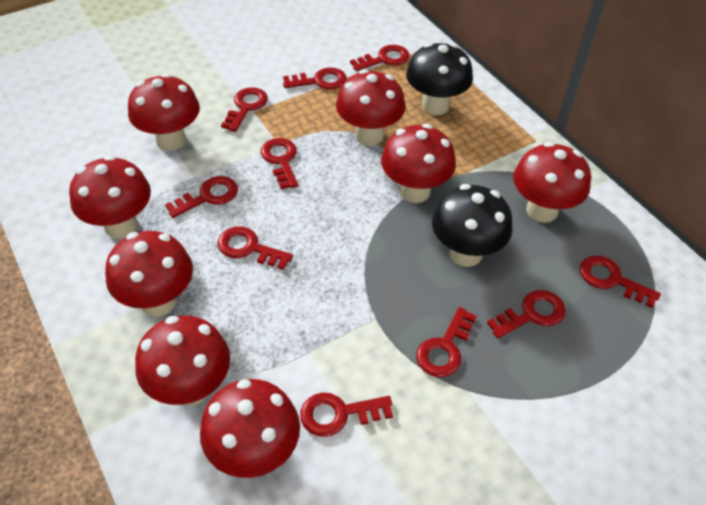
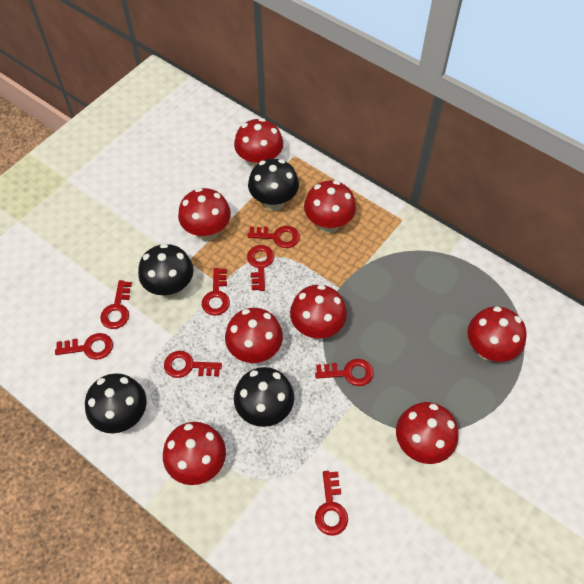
black mushroom: 2 -> 4
red key: 10 -> 8

